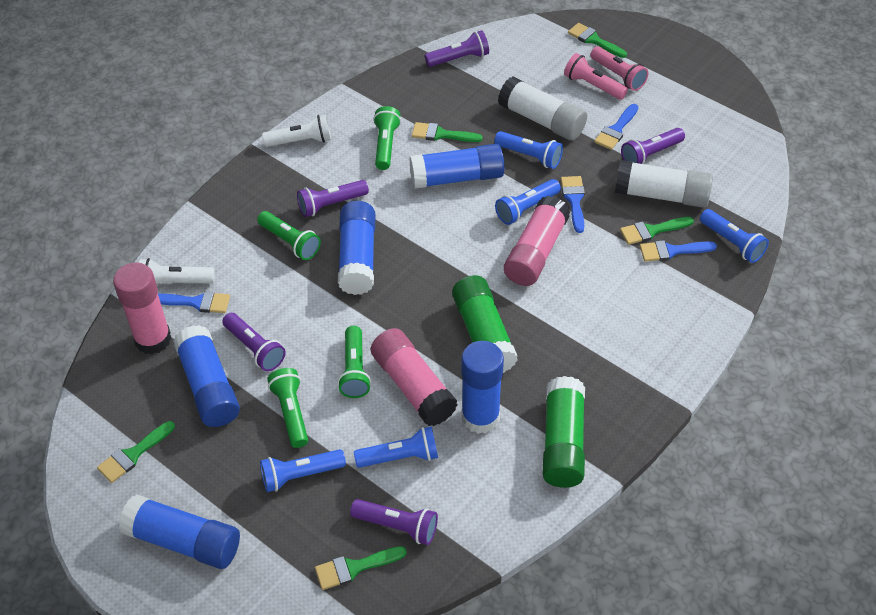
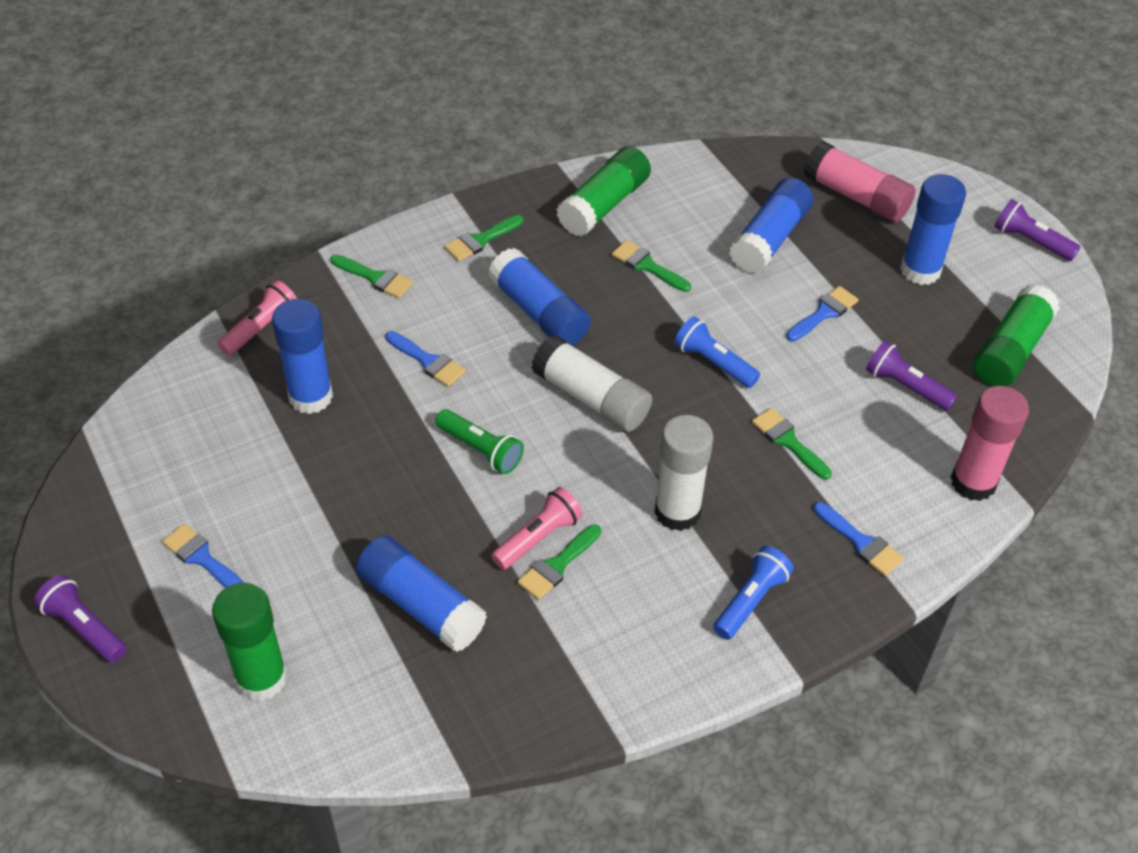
blue flashlight: 5 -> 2
green flashlight: 4 -> 1
green glue stick: 2 -> 3
pink glue stick: 3 -> 2
purple flashlight: 5 -> 3
white flashlight: 2 -> 0

